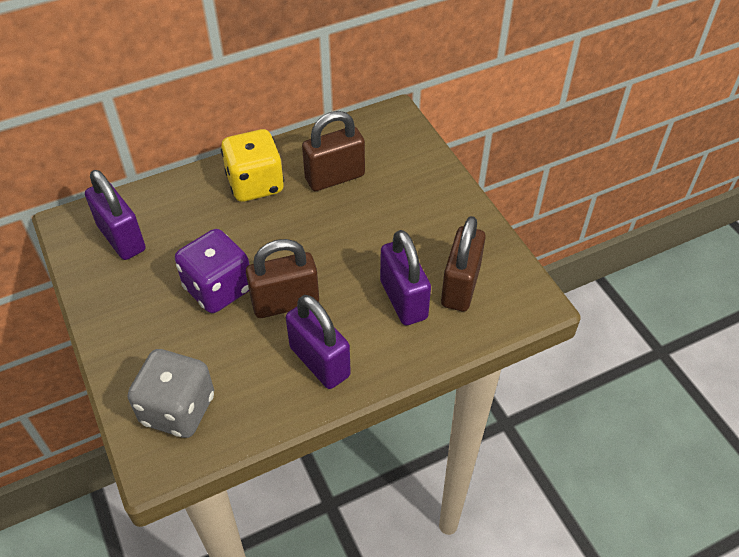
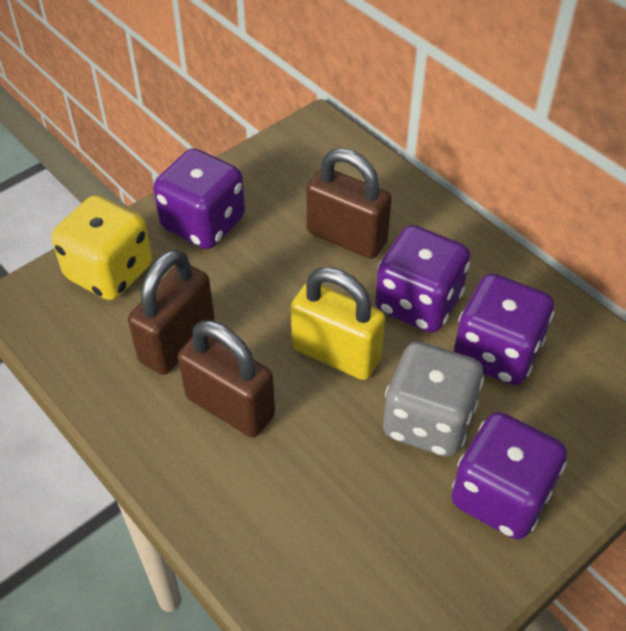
purple dice: 1 -> 4
purple padlock: 3 -> 0
yellow padlock: 0 -> 1

